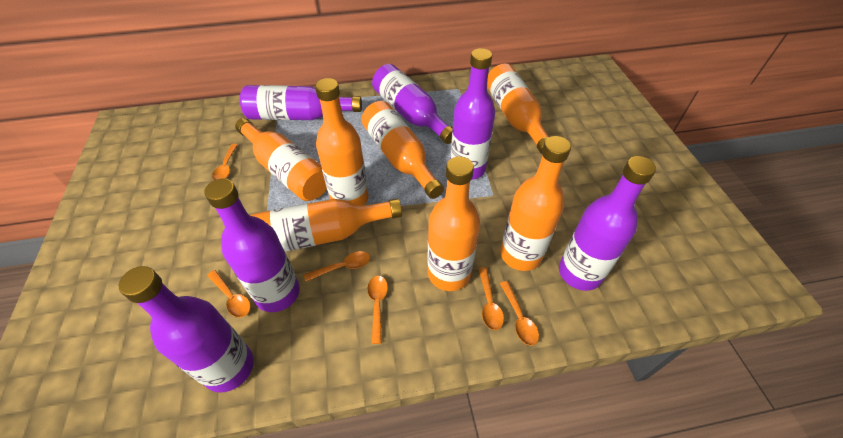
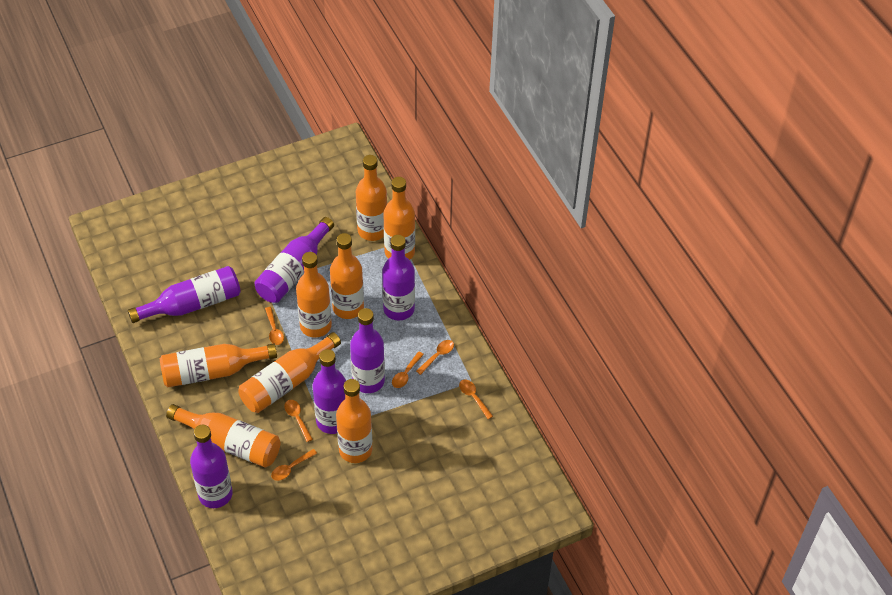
orange bottle: 7 -> 8

